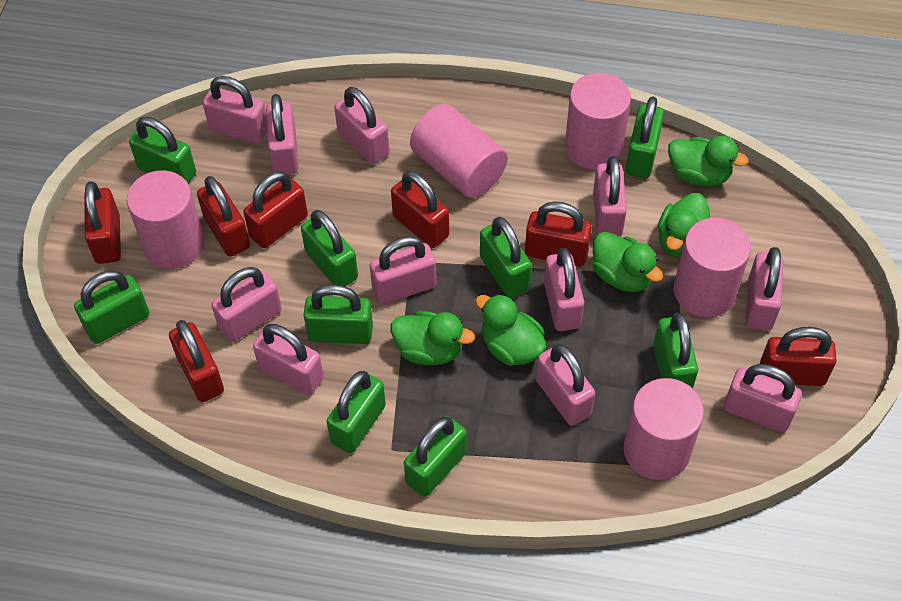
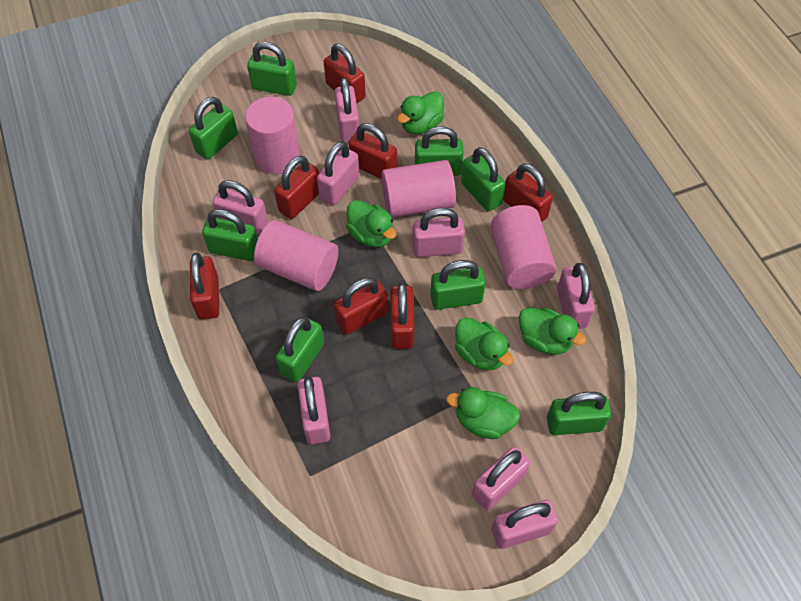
green padlock: 9 -> 8
pink cylinder: 5 -> 4
pink padlock: 11 -> 8

